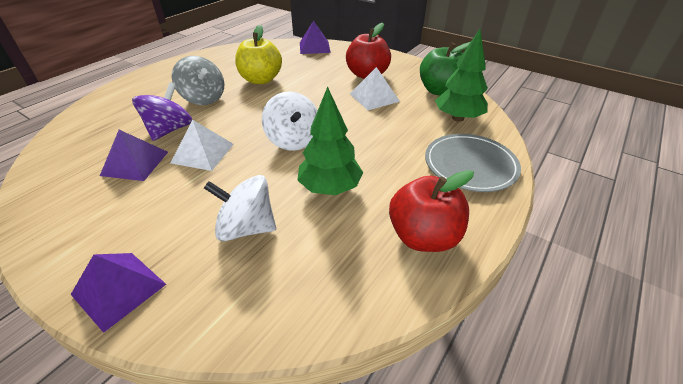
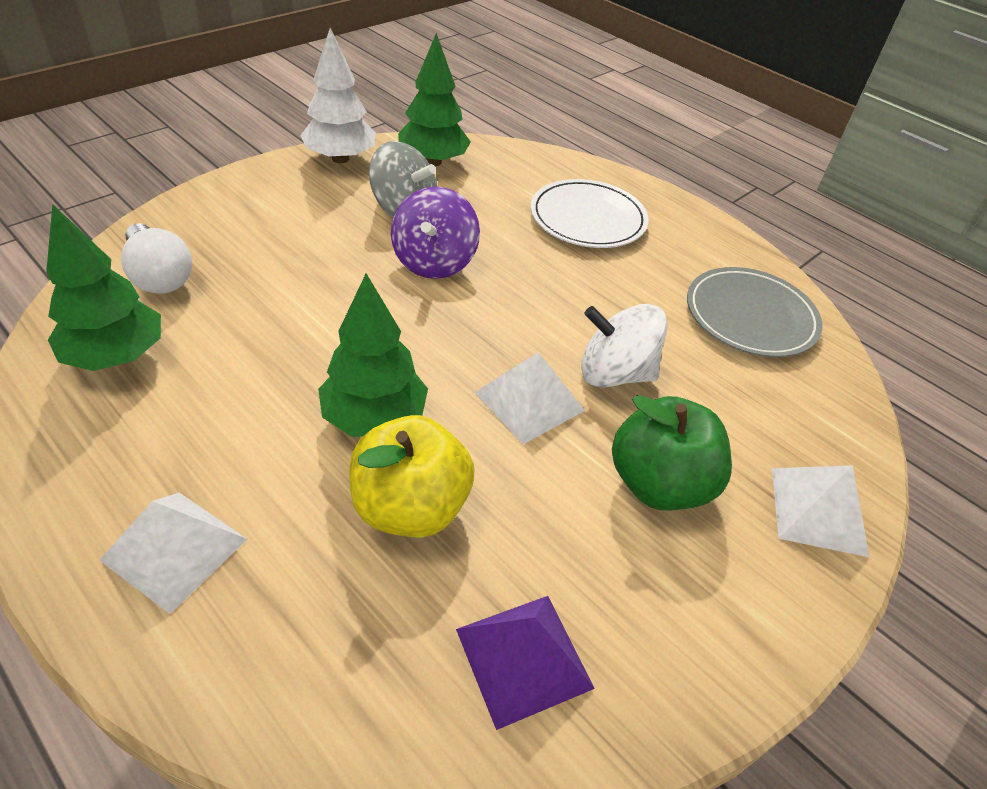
green tree: 2 -> 3
purple pyramid: 3 -> 1
red apple: 2 -> 0
white light bulb: 0 -> 1
white plate: 0 -> 1
white pyramid: 2 -> 3
white spinning top: 2 -> 1
white tree: 0 -> 1

